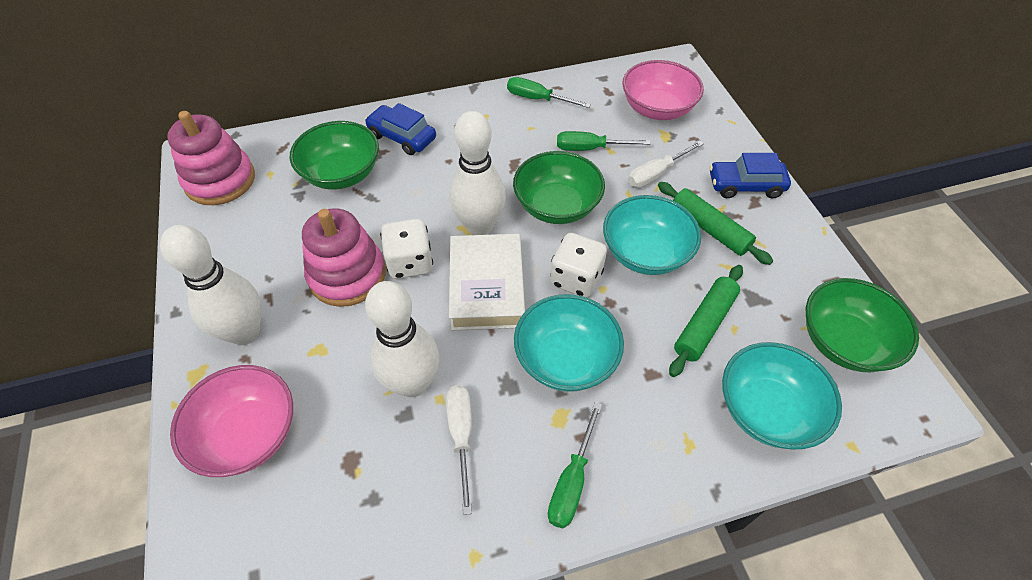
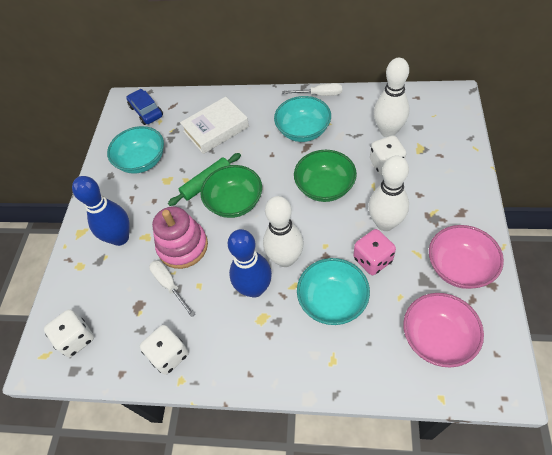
blue bowling pin: 0 -> 2
blue car: 2 -> 1
green bowl: 3 -> 2
green rolling pin: 2 -> 1
green screwdriver: 3 -> 0
pink dice: 0 -> 1
pink stacking toy: 2 -> 1
white dice: 2 -> 3

